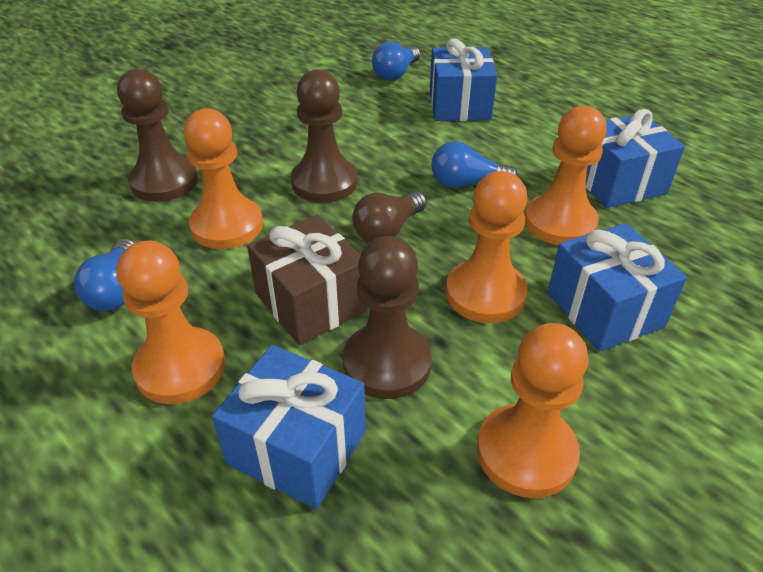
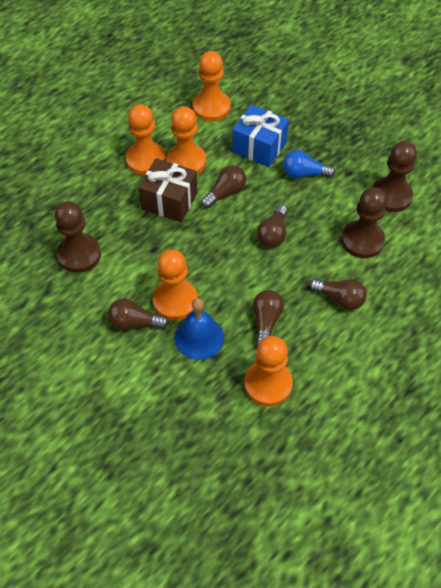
blue bell: 0 -> 1
blue gift: 4 -> 1
blue light bulb: 3 -> 1
brown light bulb: 1 -> 5

